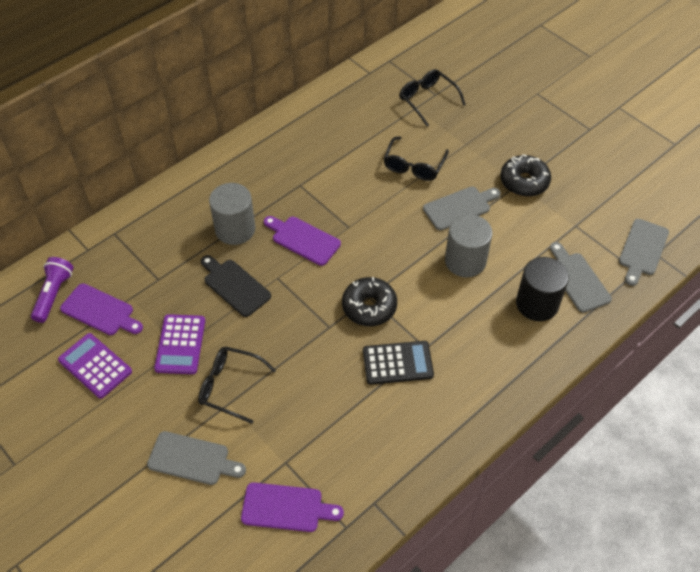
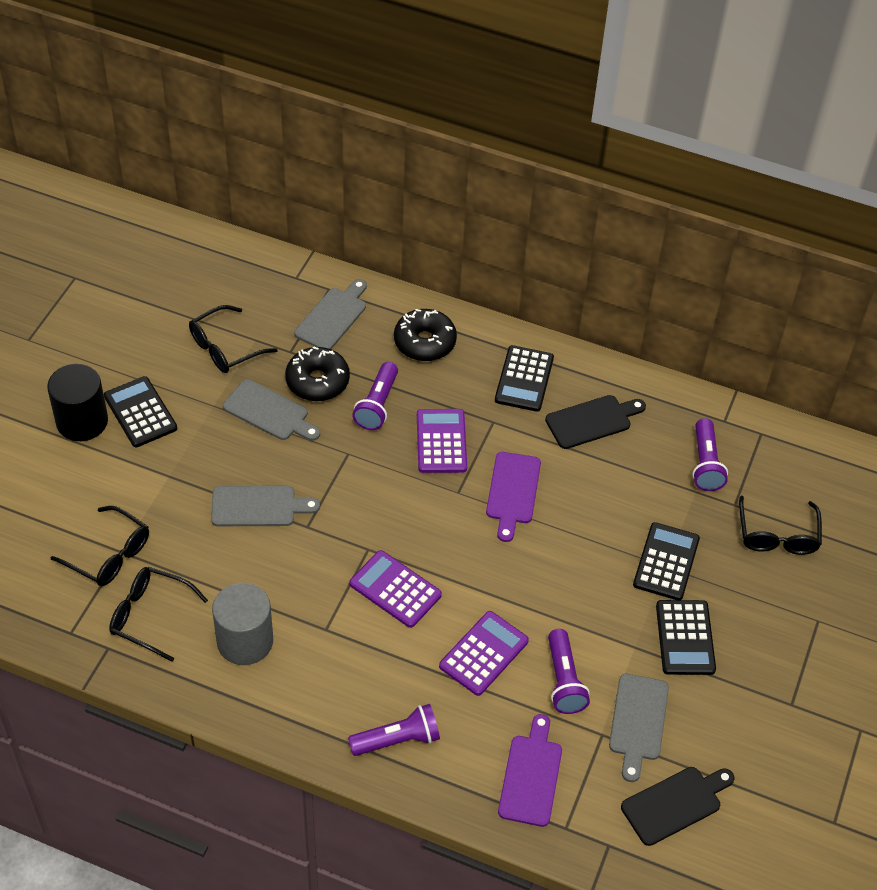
black calculator: 1 -> 4
black cutting board: 1 -> 2
black glasses: 3 -> 4
grey cylinder: 2 -> 1
purple calculator: 2 -> 3
purple cutting board: 3 -> 2
purple flashlight: 1 -> 4

